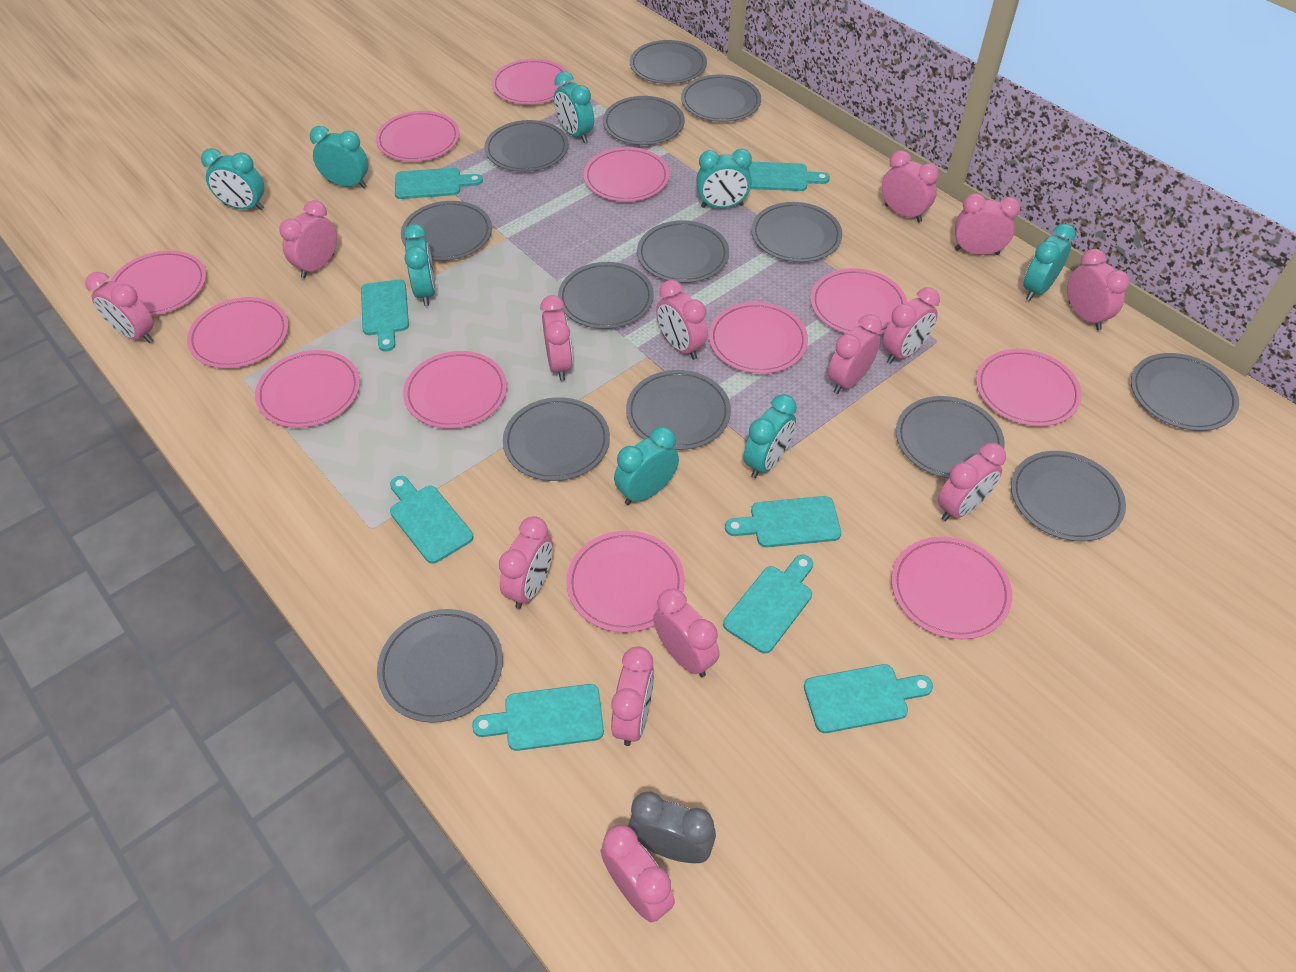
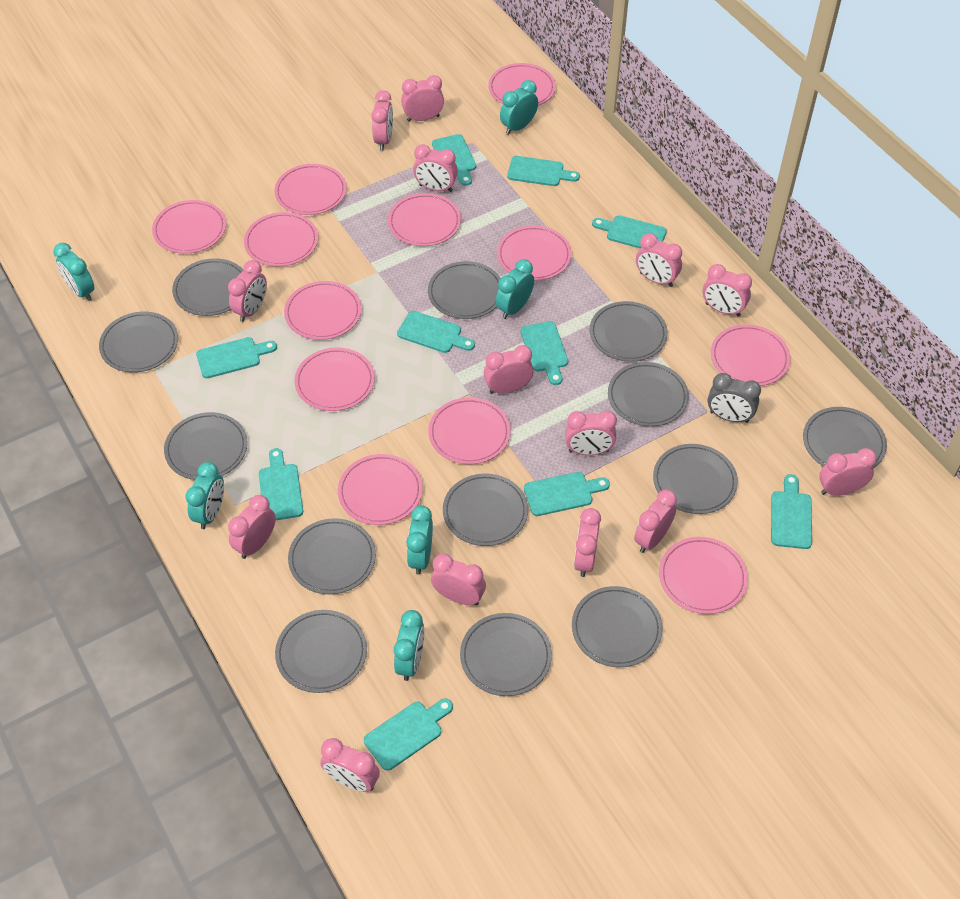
grey plate: 14 -> 13
turquoise clock: 8 -> 6
turquoise cutting board: 8 -> 10

